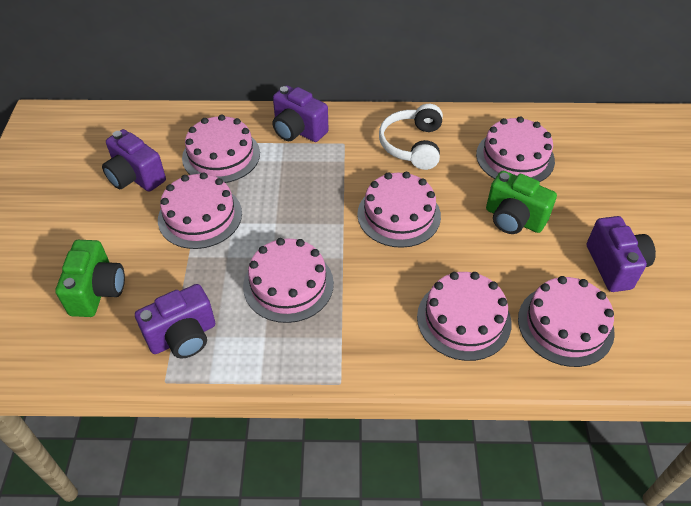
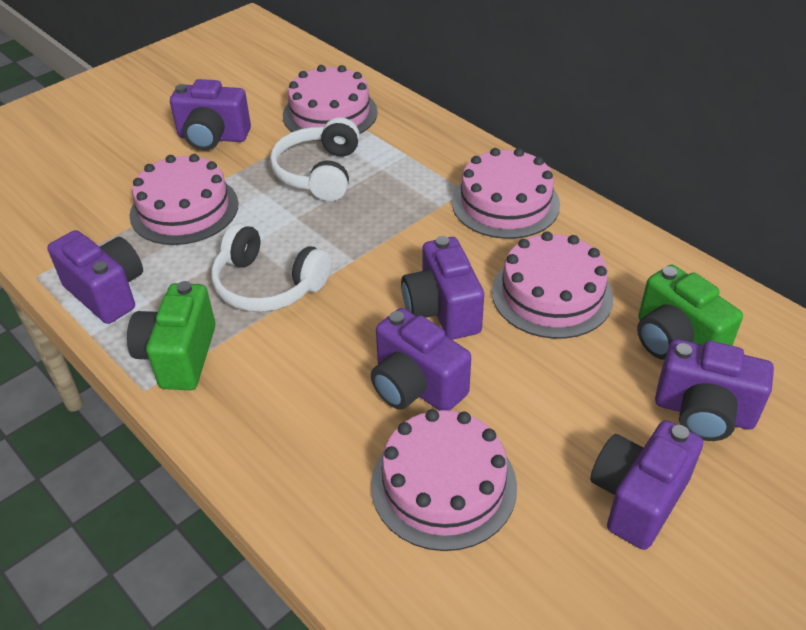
pink cake: 7 -> 5
purple camera: 4 -> 6
white headphones: 1 -> 2

